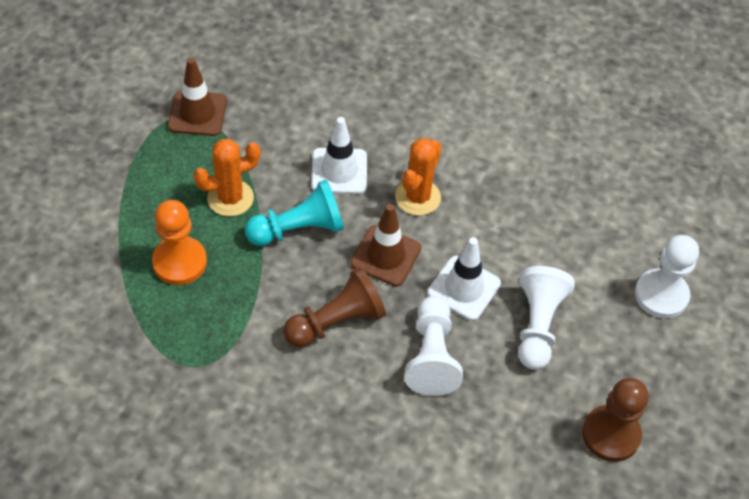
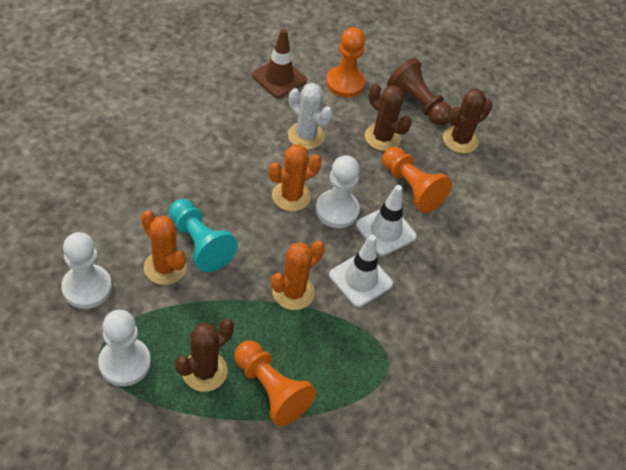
brown cactus: 0 -> 3
brown pawn: 2 -> 1
brown traffic cone: 2 -> 1
orange cactus: 2 -> 3
orange pawn: 1 -> 3
white cactus: 0 -> 1

